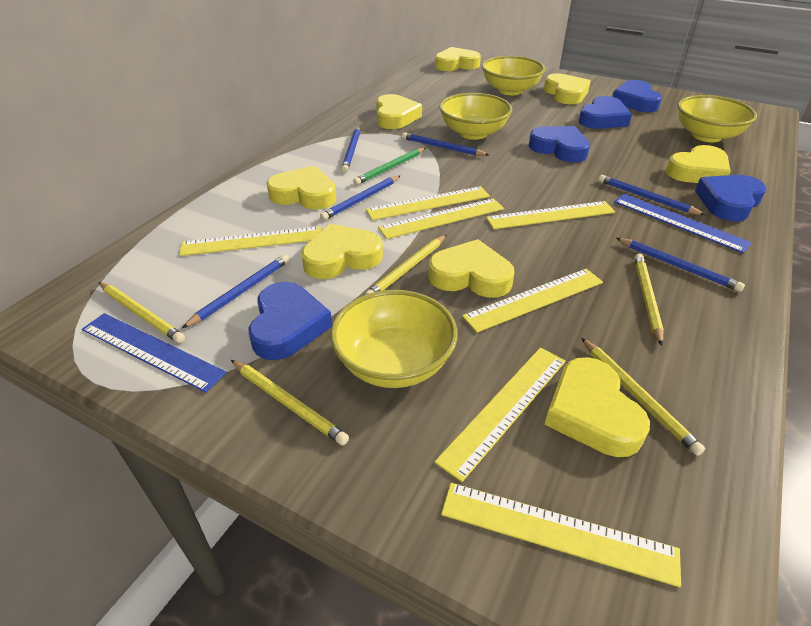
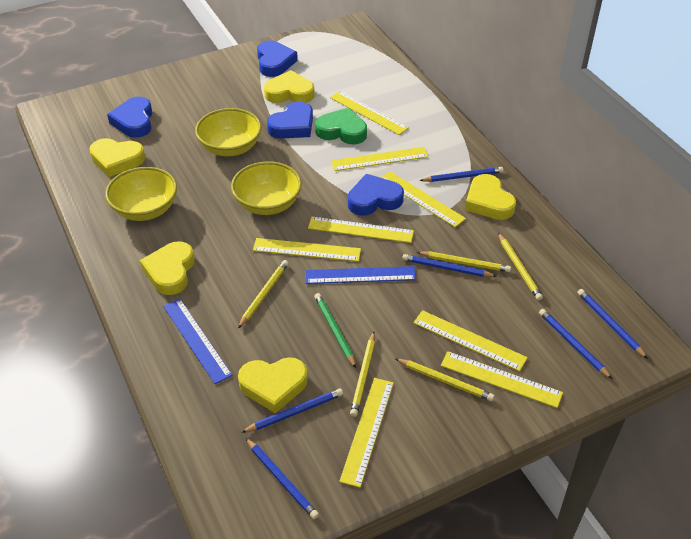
blue heart: 5 -> 4
green heart: 0 -> 1
yellow bowl: 4 -> 3
yellow heart: 8 -> 5
yellow ruler: 7 -> 8

